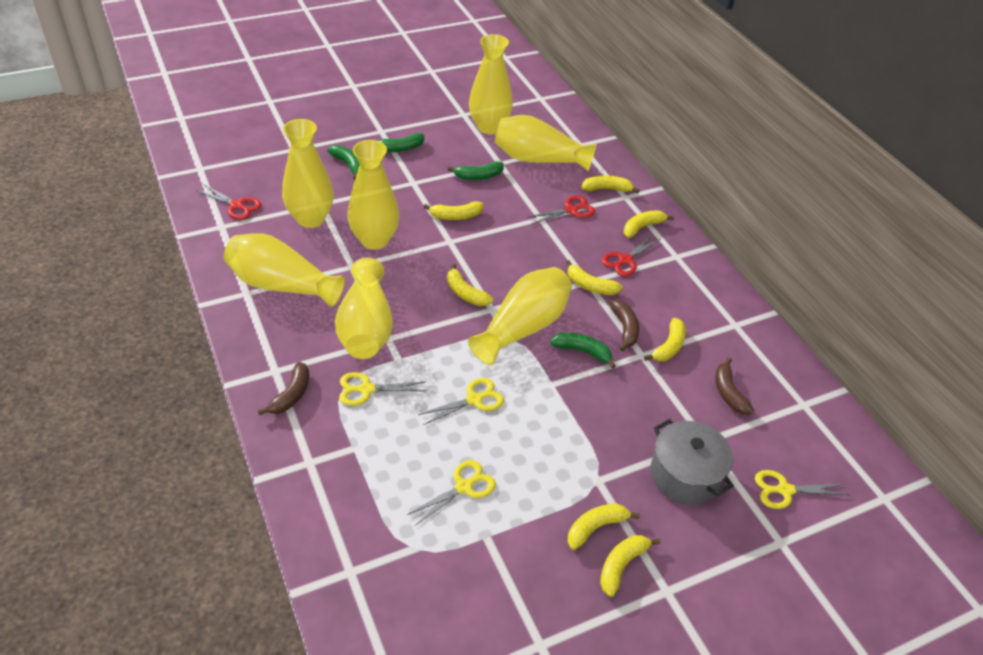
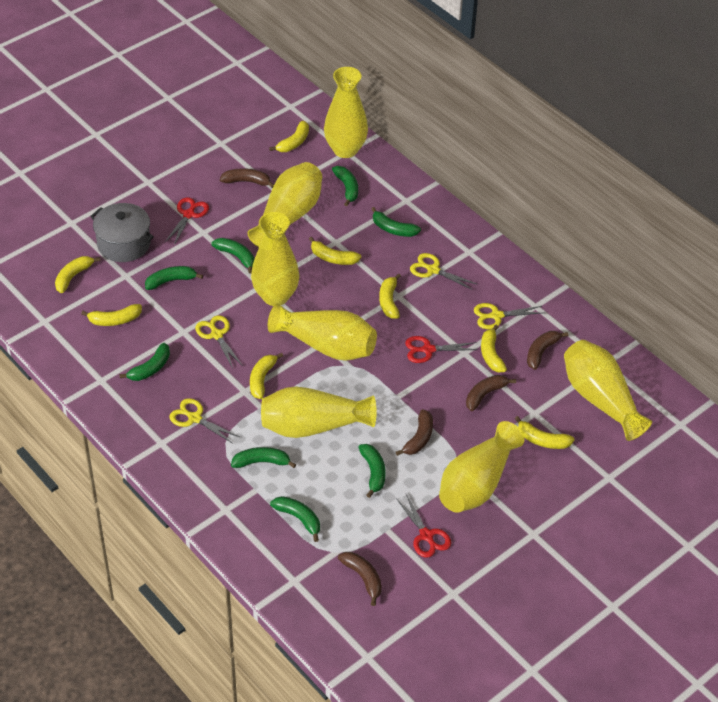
brown banana: 3 -> 5
green banana: 4 -> 8

